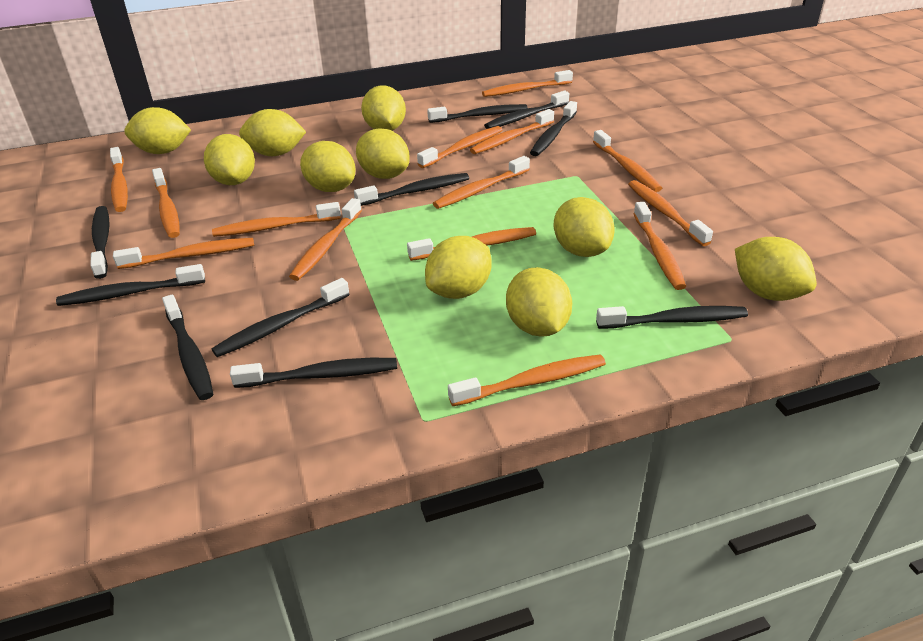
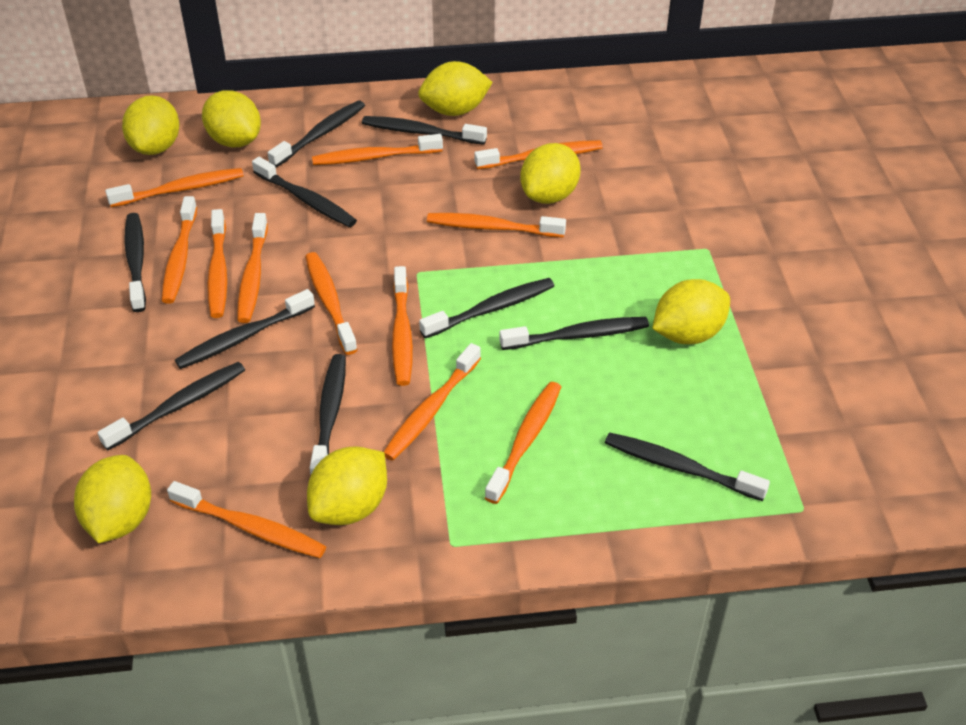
orange toothbrush: 14 -> 12
yellow lemon: 10 -> 7

